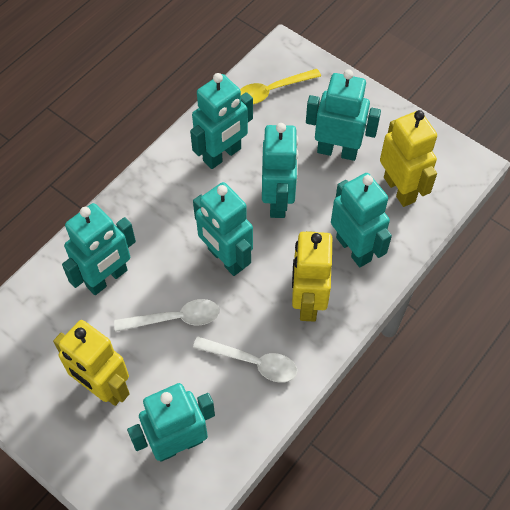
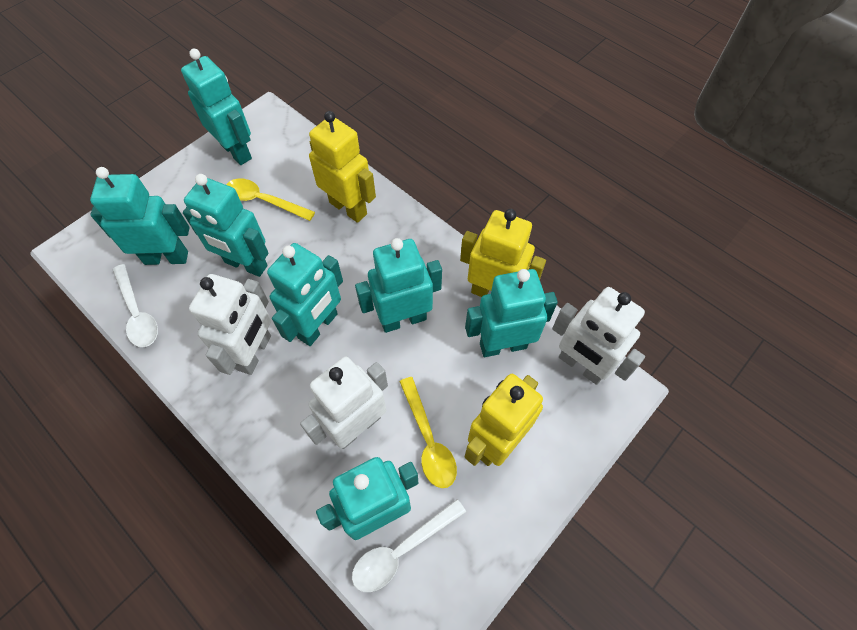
white robot: 0 -> 3
yellow spoon: 1 -> 2

